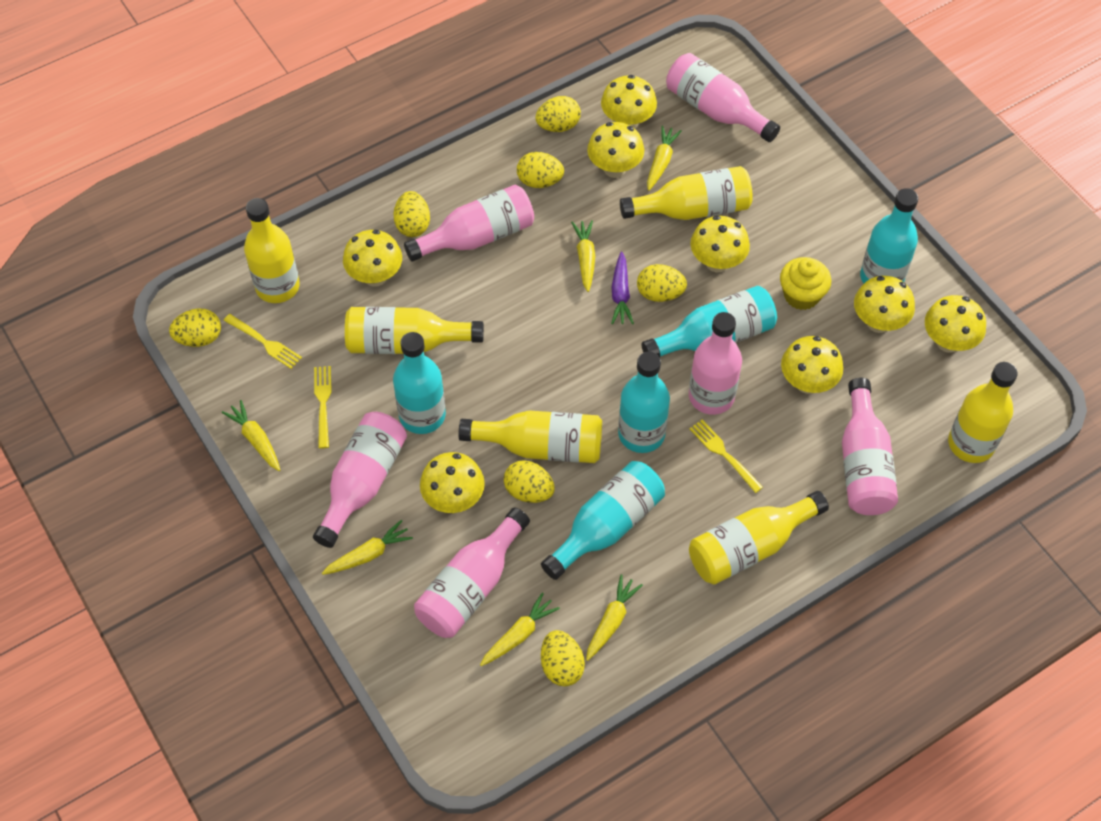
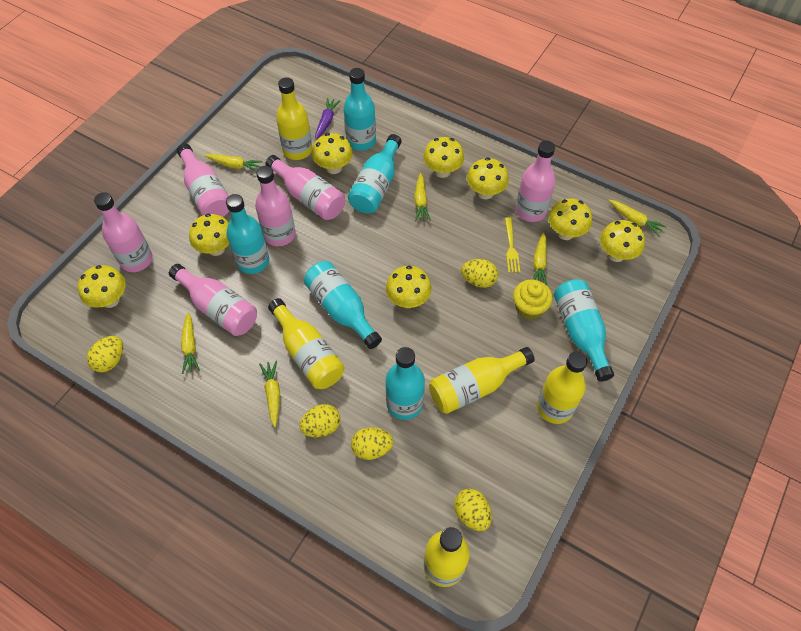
turquoise bottle: 5 -> 6
yellow bottle: 6 -> 5
yellow egg: 7 -> 5
yellow fork: 3 -> 1

